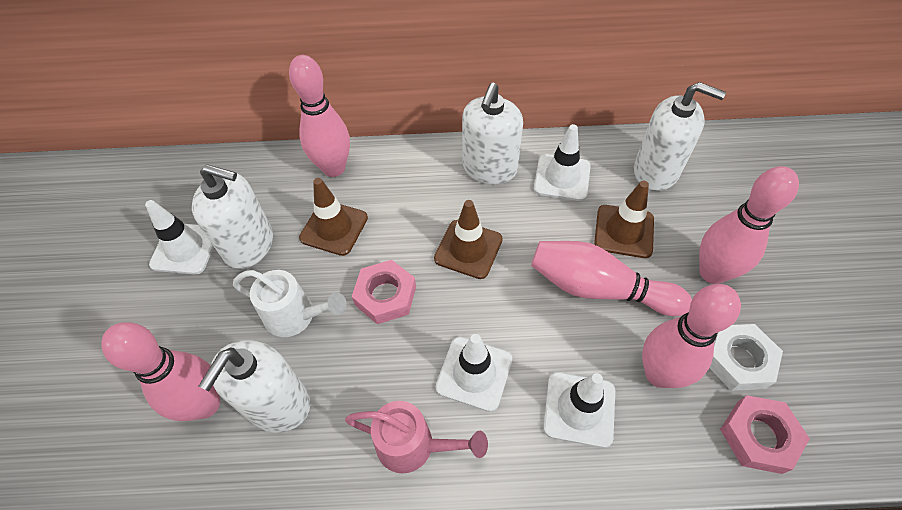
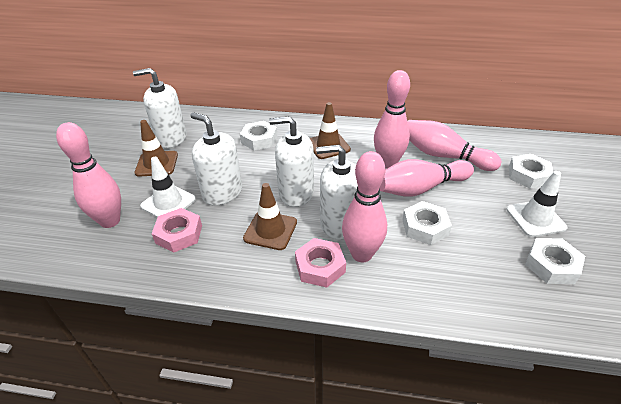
pink watering can: 1 -> 0
white nut: 1 -> 4
white traffic cone: 4 -> 2
white watering can: 1 -> 0

